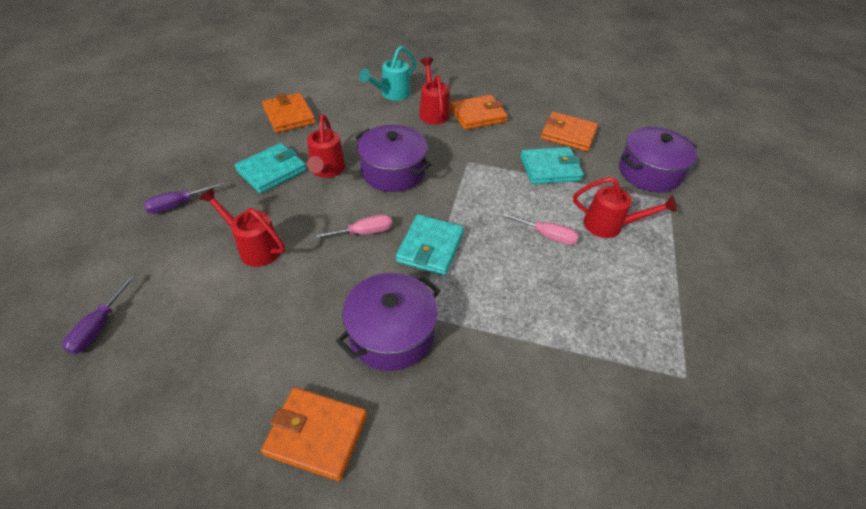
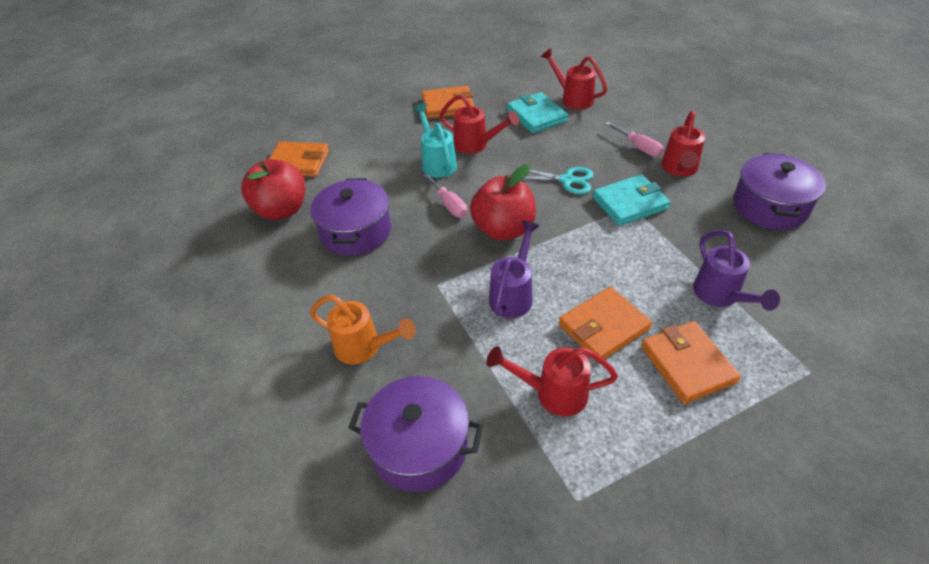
orange watering can: 0 -> 1
purple screwdriver: 2 -> 0
purple watering can: 0 -> 2
red apple: 0 -> 2
turquoise scissors: 0 -> 1
turquoise wallet: 3 -> 2

